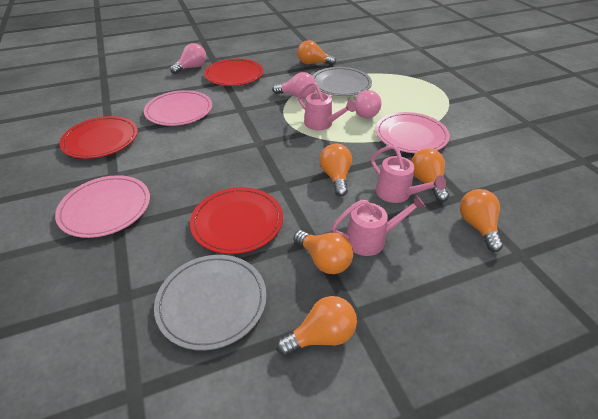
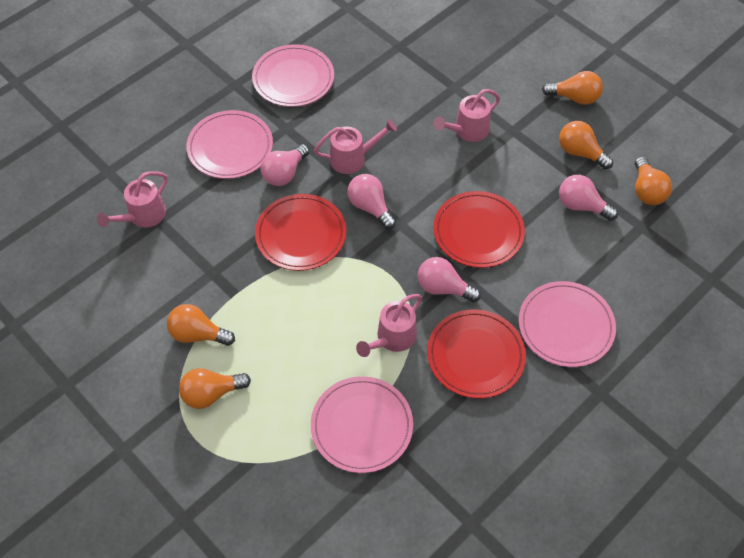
grey plate: 2 -> 0
orange light bulb: 6 -> 5
pink light bulb: 3 -> 4
pink plate: 3 -> 4
pink watering can: 3 -> 4

